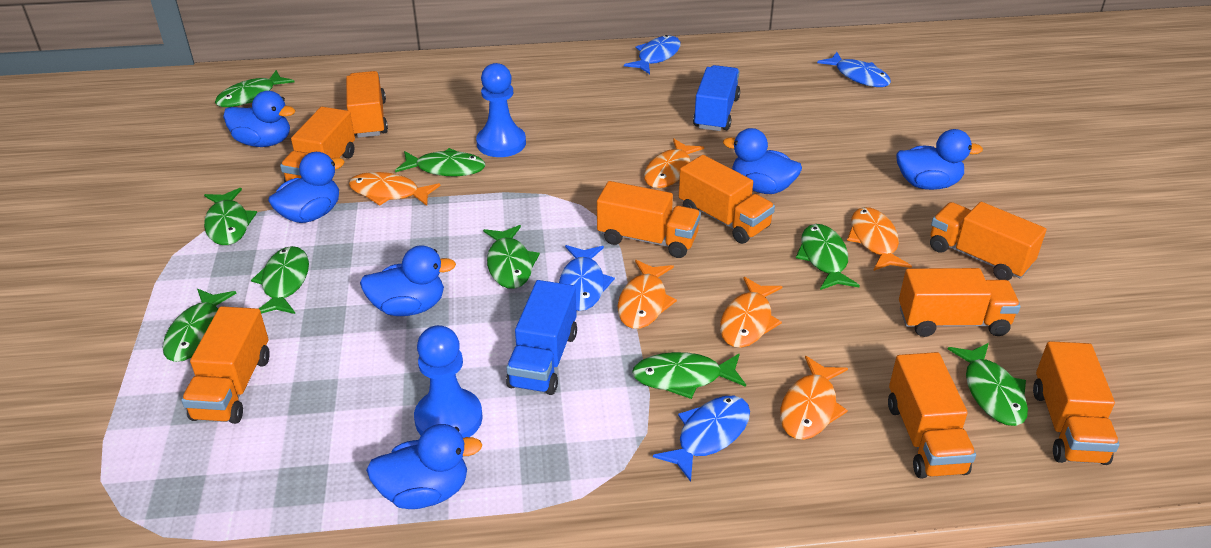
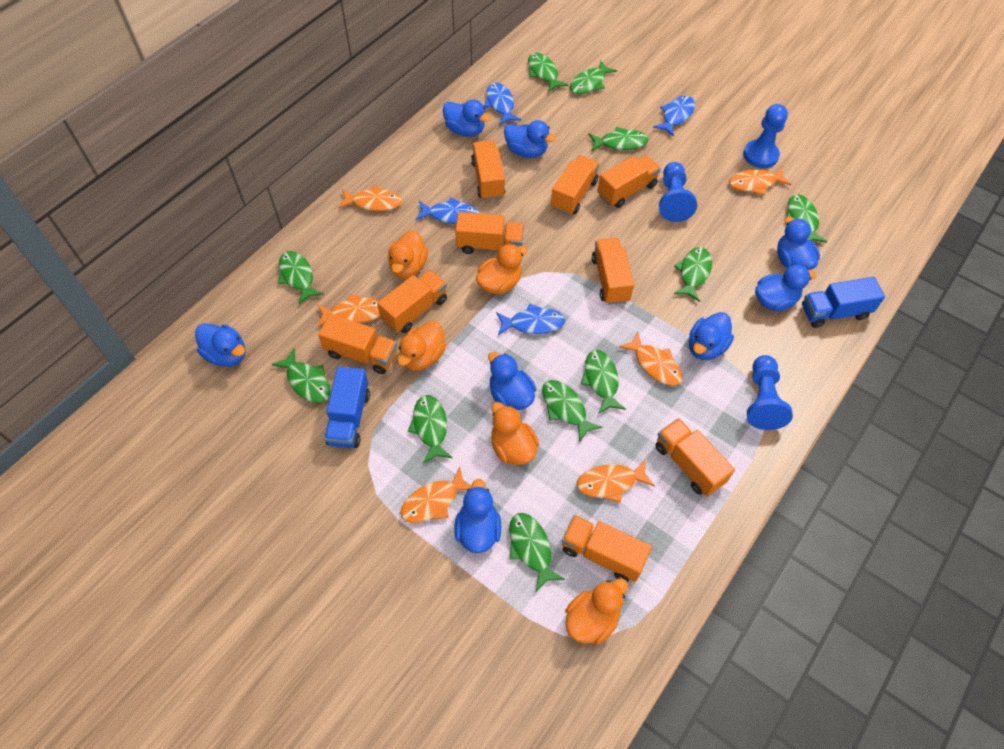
blue duck: 6 -> 8
blue pawn: 2 -> 3
green fish: 9 -> 11
orange duck: 0 -> 5

